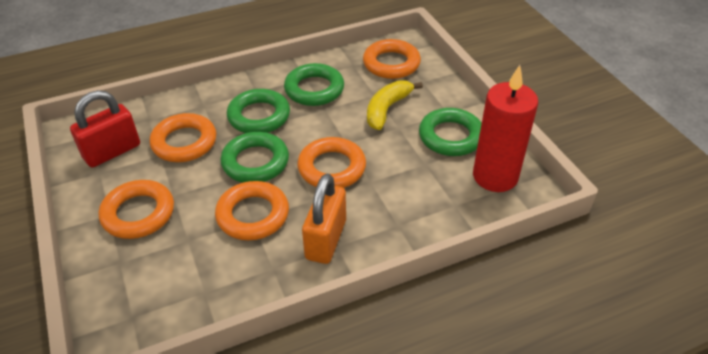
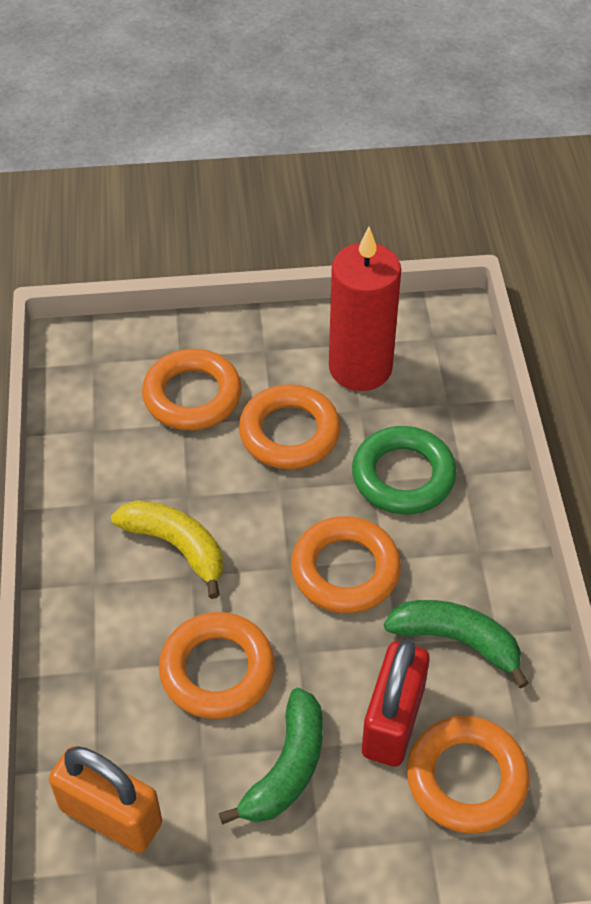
green banana: 0 -> 2
green ring: 4 -> 1

